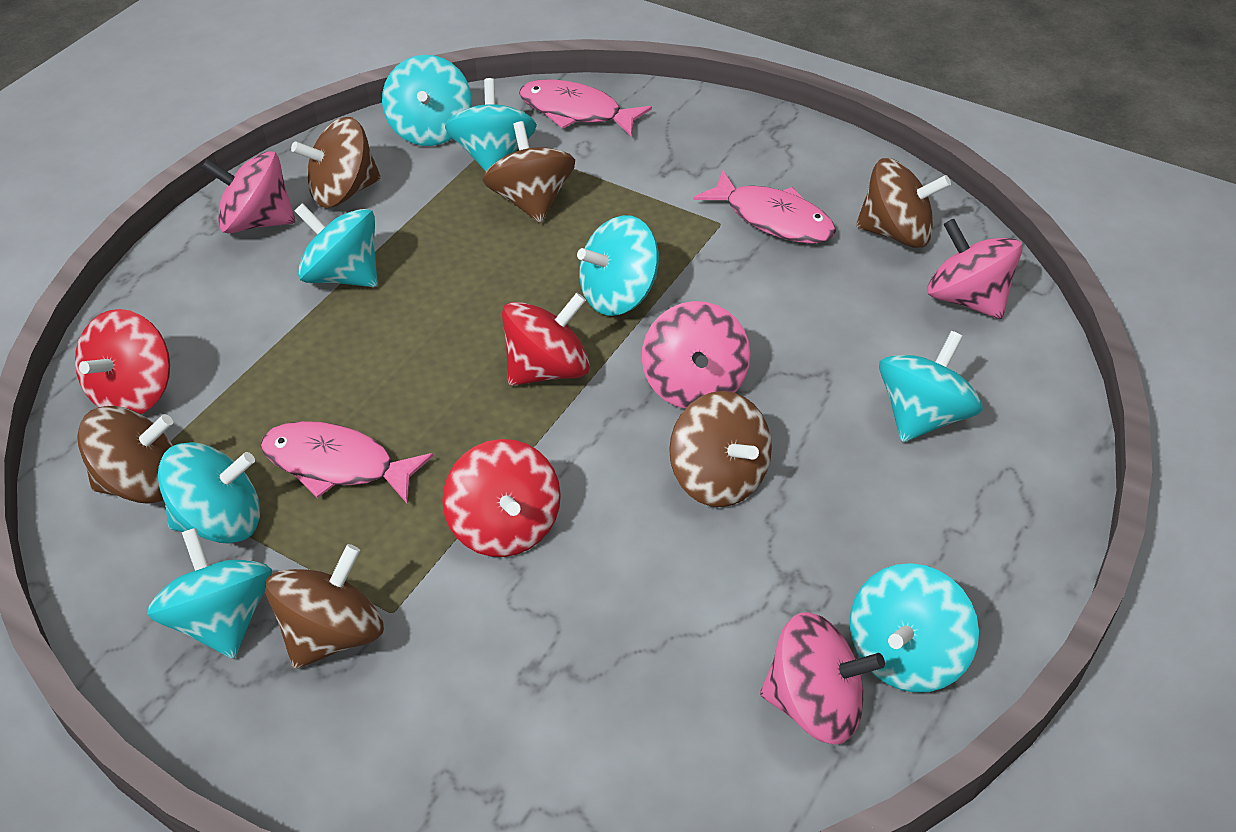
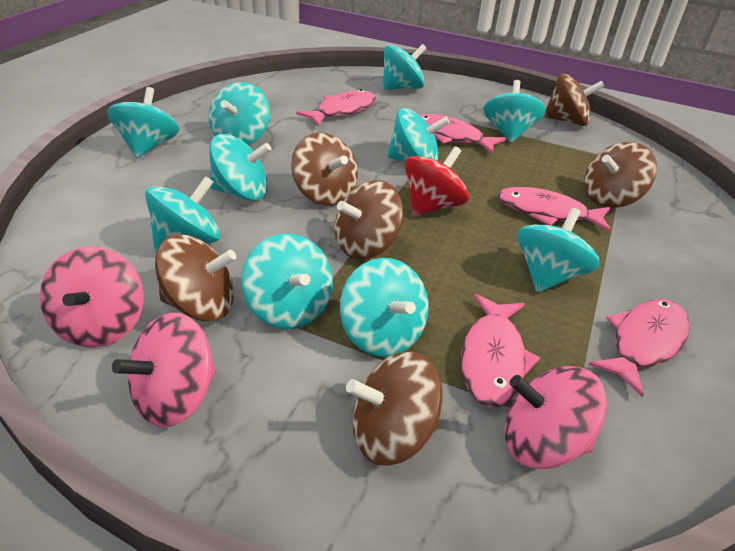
pink fish: 3 -> 5
pink spinning top: 4 -> 3
red spinning top: 3 -> 1
turquoise spinning top: 8 -> 10

